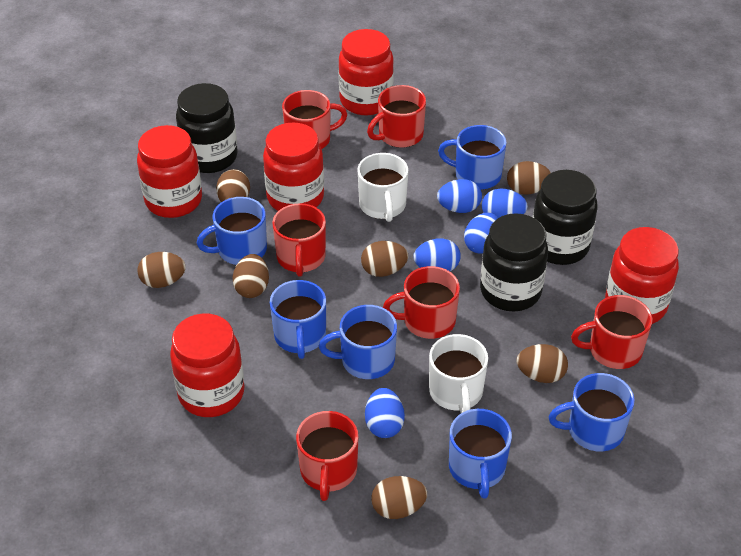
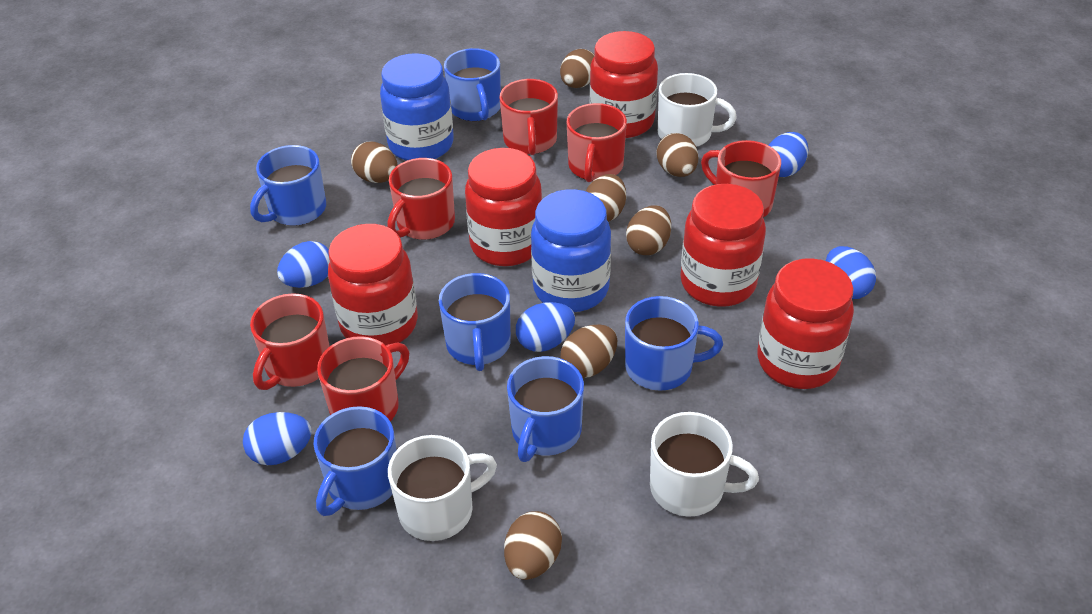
black jar: 3 -> 0
blue jar: 0 -> 2
white mug: 2 -> 3

